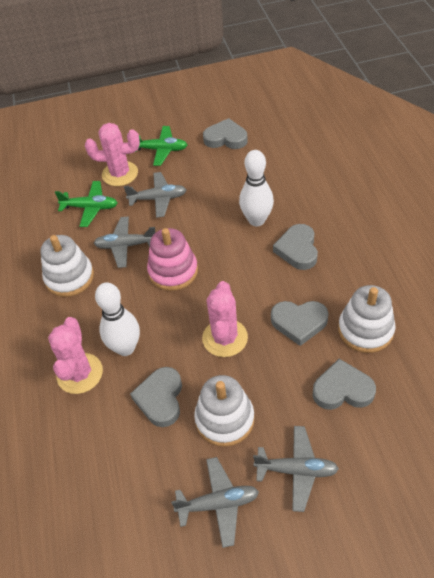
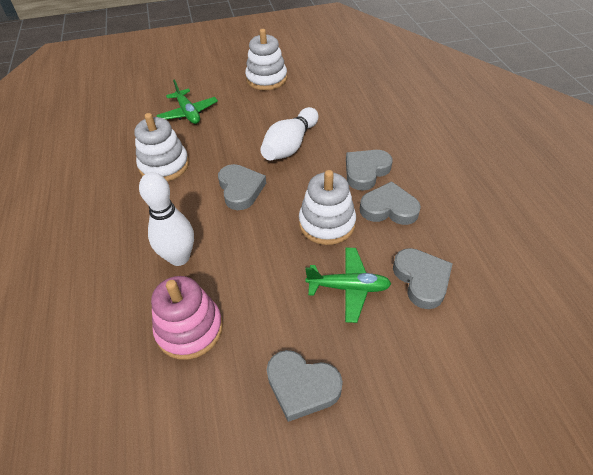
grey plane: 4 -> 0
pink cactus: 3 -> 0

